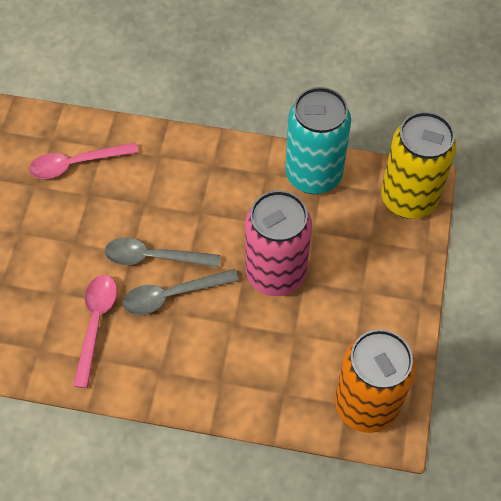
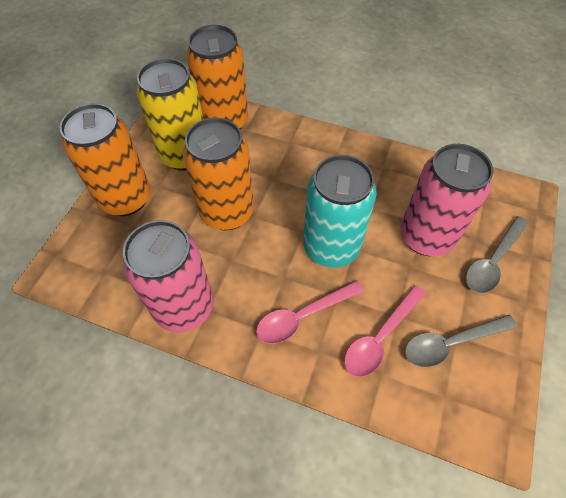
orange can: 1 -> 3
pink can: 1 -> 2

